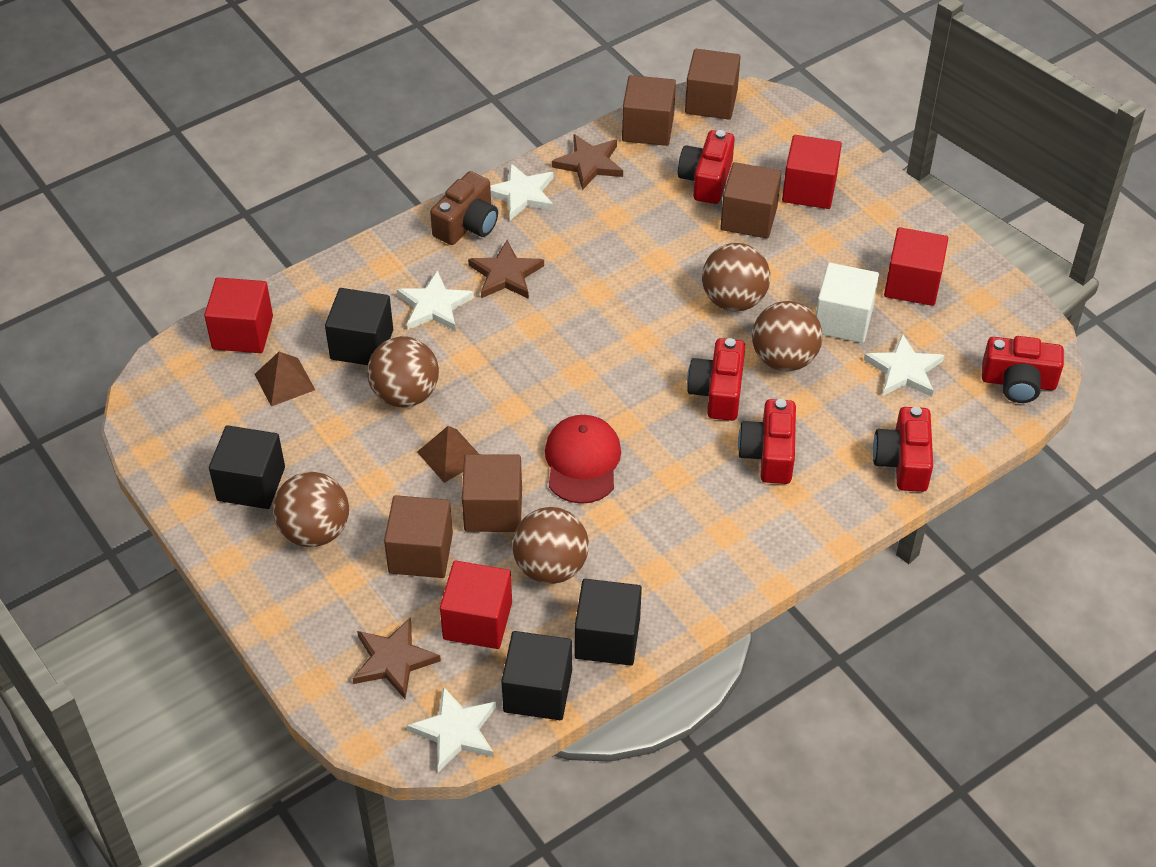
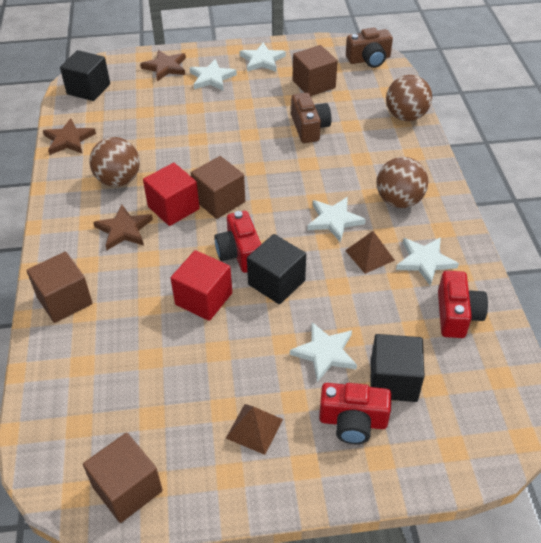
black cube: 4 -> 3
brown ball: 5 -> 3
brown camera: 1 -> 2
brown cube: 5 -> 4
red camera: 5 -> 3
red cap: 1 -> 0
red cube: 4 -> 2
white cube: 1 -> 0
white star: 4 -> 5

